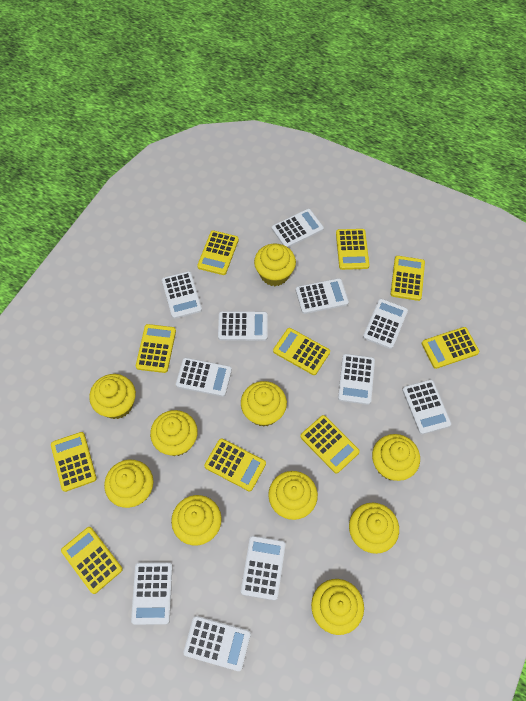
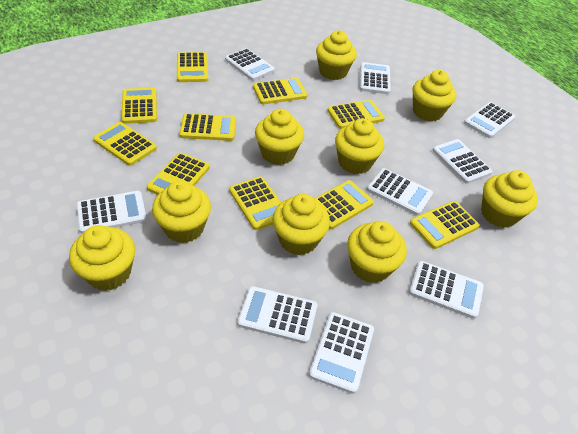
white calculator: 11 -> 9
yellow cupcake: 10 -> 9

